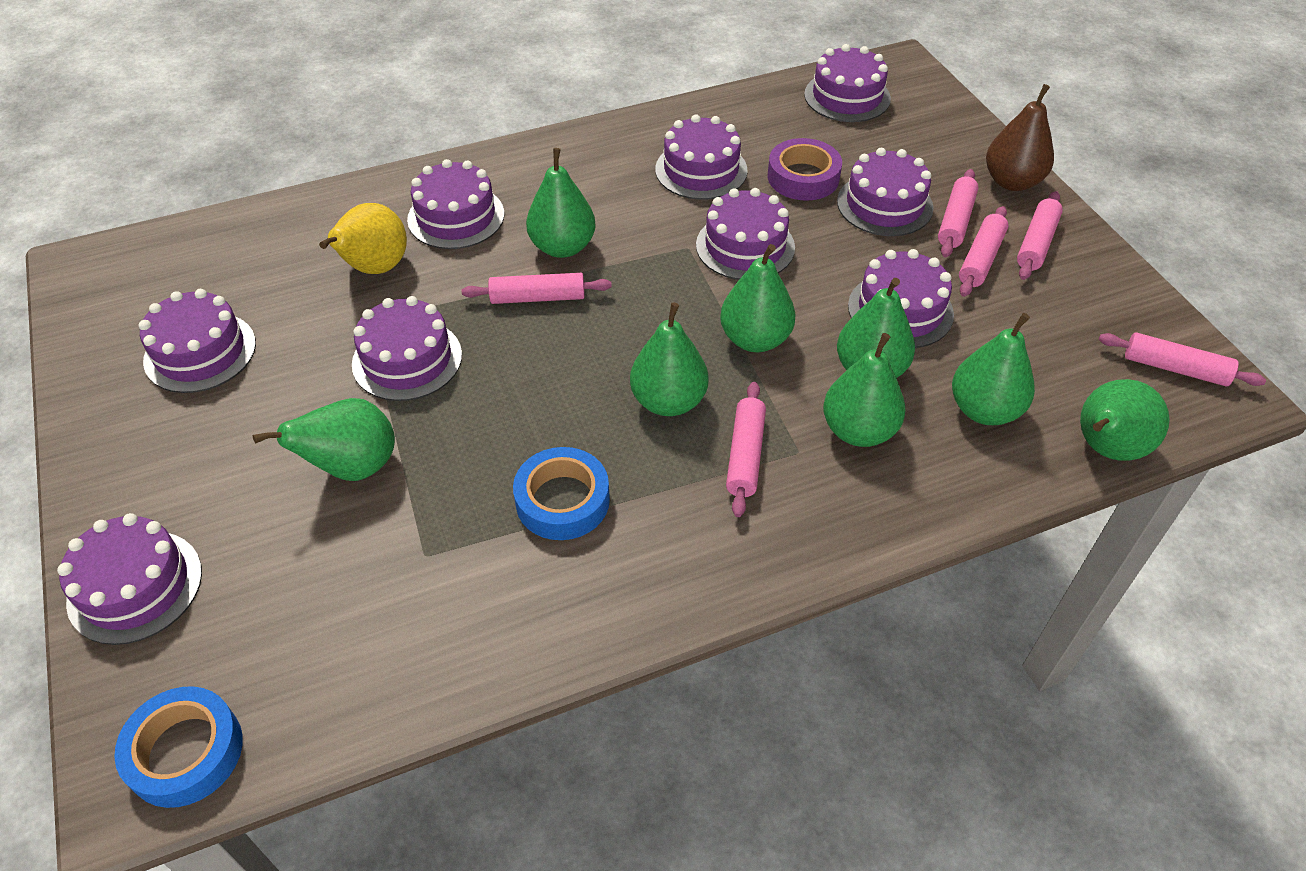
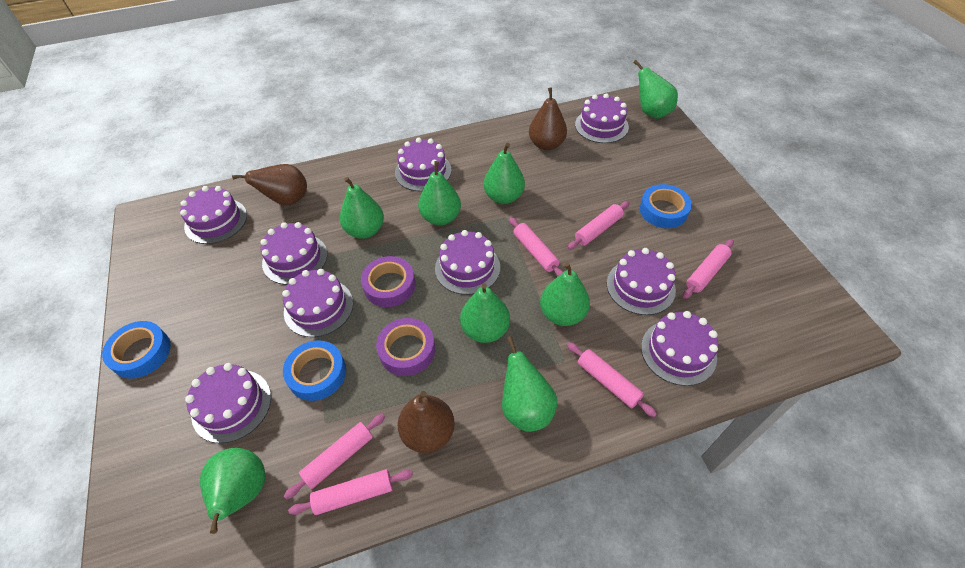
blue tape: 2 -> 3
brown pear: 1 -> 3
purple tape: 1 -> 2
yellow pear: 1 -> 0

